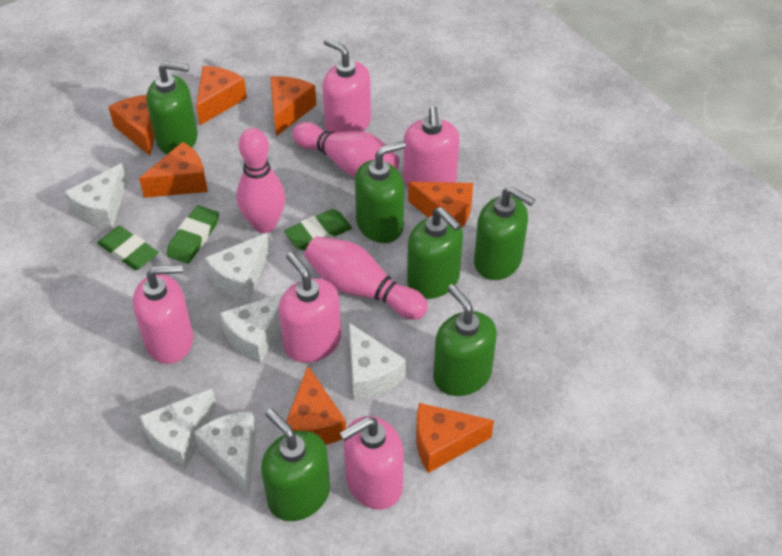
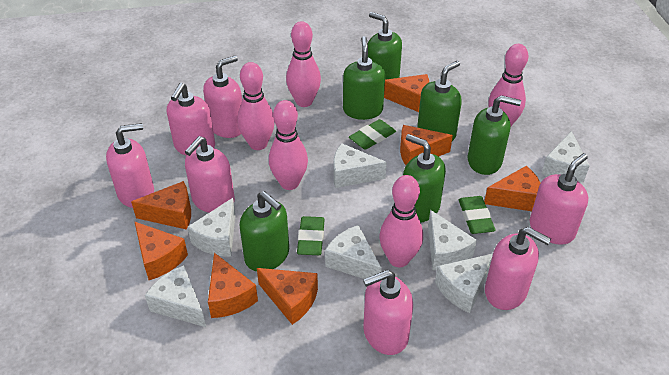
pink bowling pin: 3 -> 5
pink soap dispenser: 5 -> 7
white cheese: 6 -> 7

